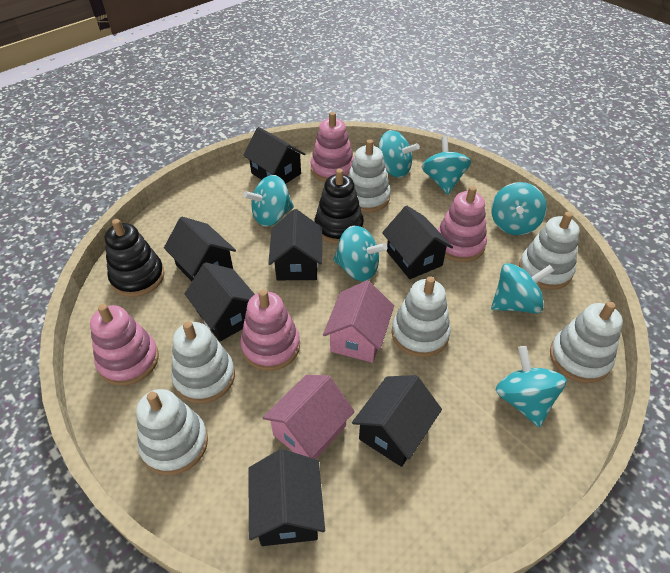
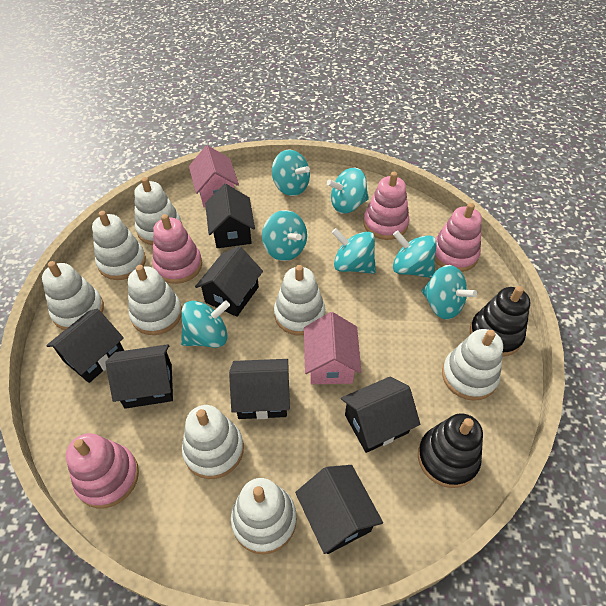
white stacking toy: 6 -> 8

